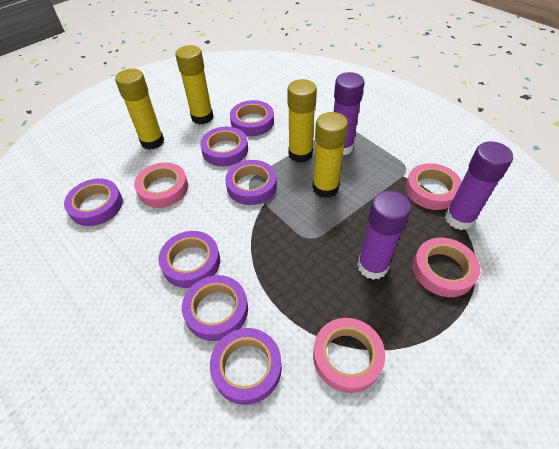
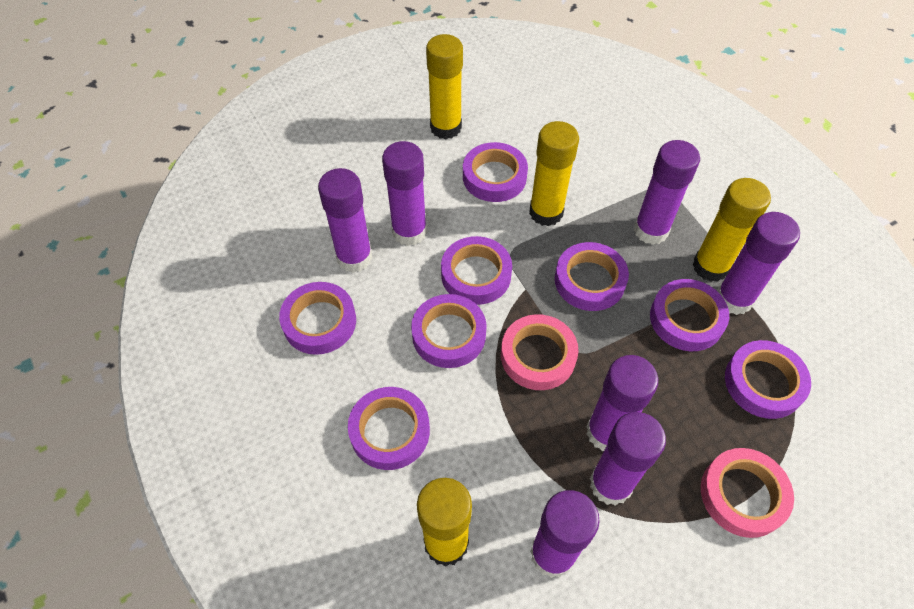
pink tape: 4 -> 2
purple glue stick: 3 -> 7
purple tape: 7 -> 8

